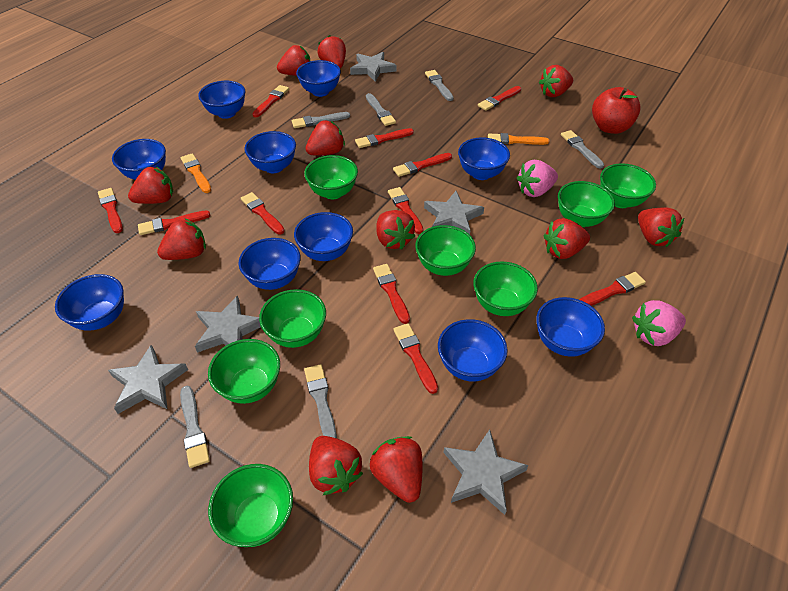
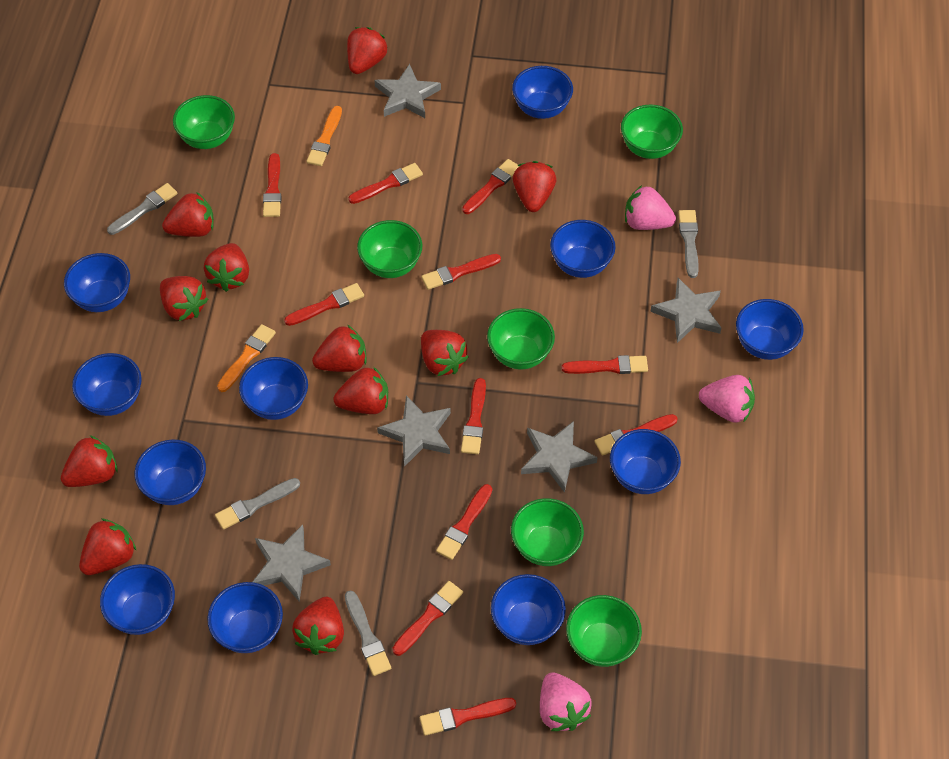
blue bowl: 10 -> 11
green bowl: 8 -> 6
grey brush: 6 -> 4
pink strawberry: 2 -> 3
red apple: 1 -> 0

